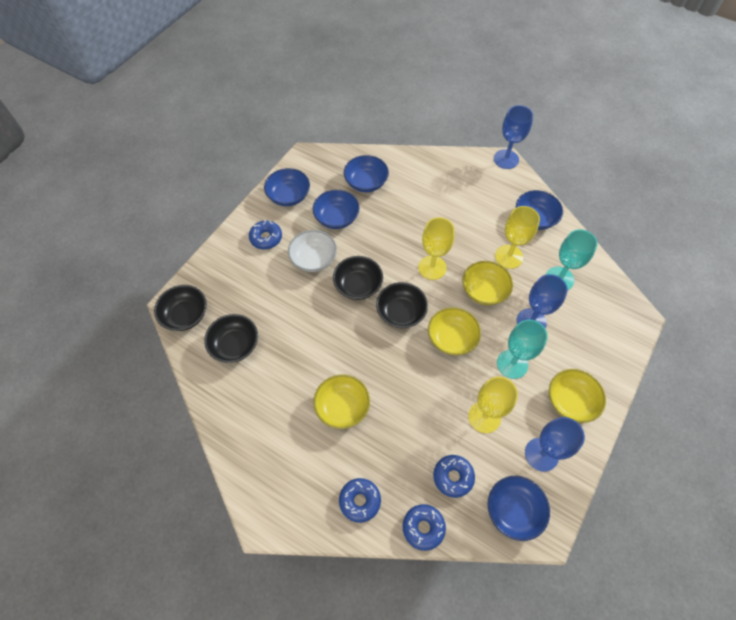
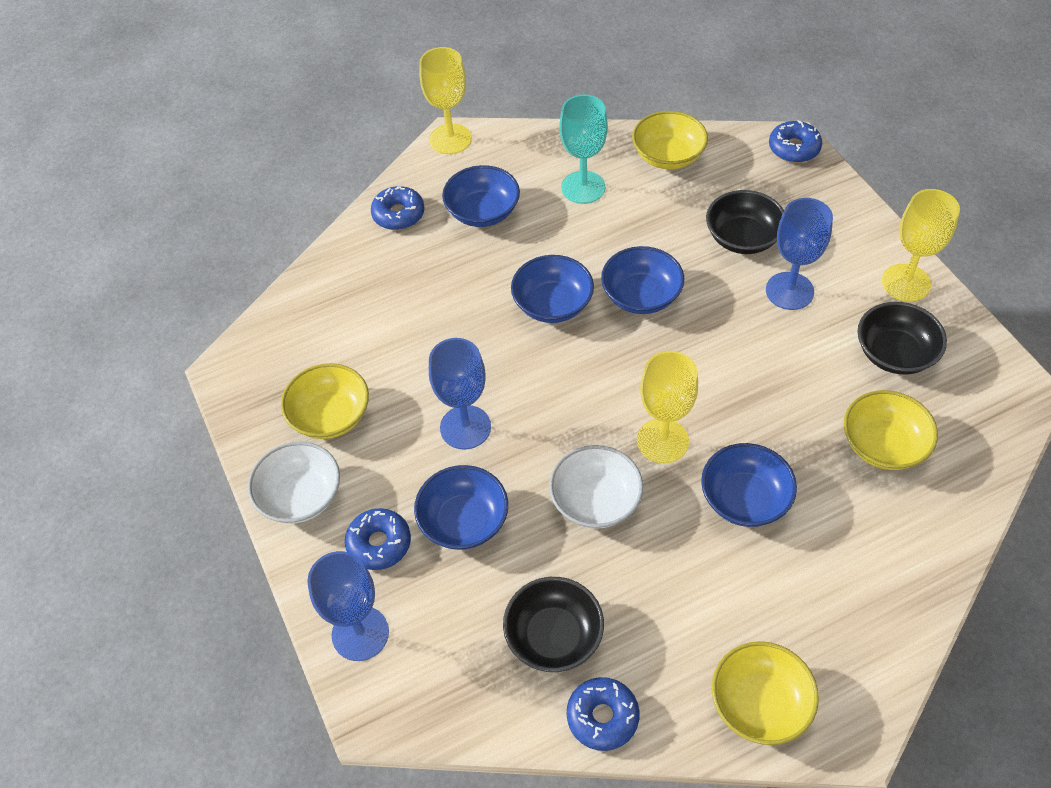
black bowl: 4 -> 3
turquoise goblet: 2 -> 1
white bowl: 1 -> 2

